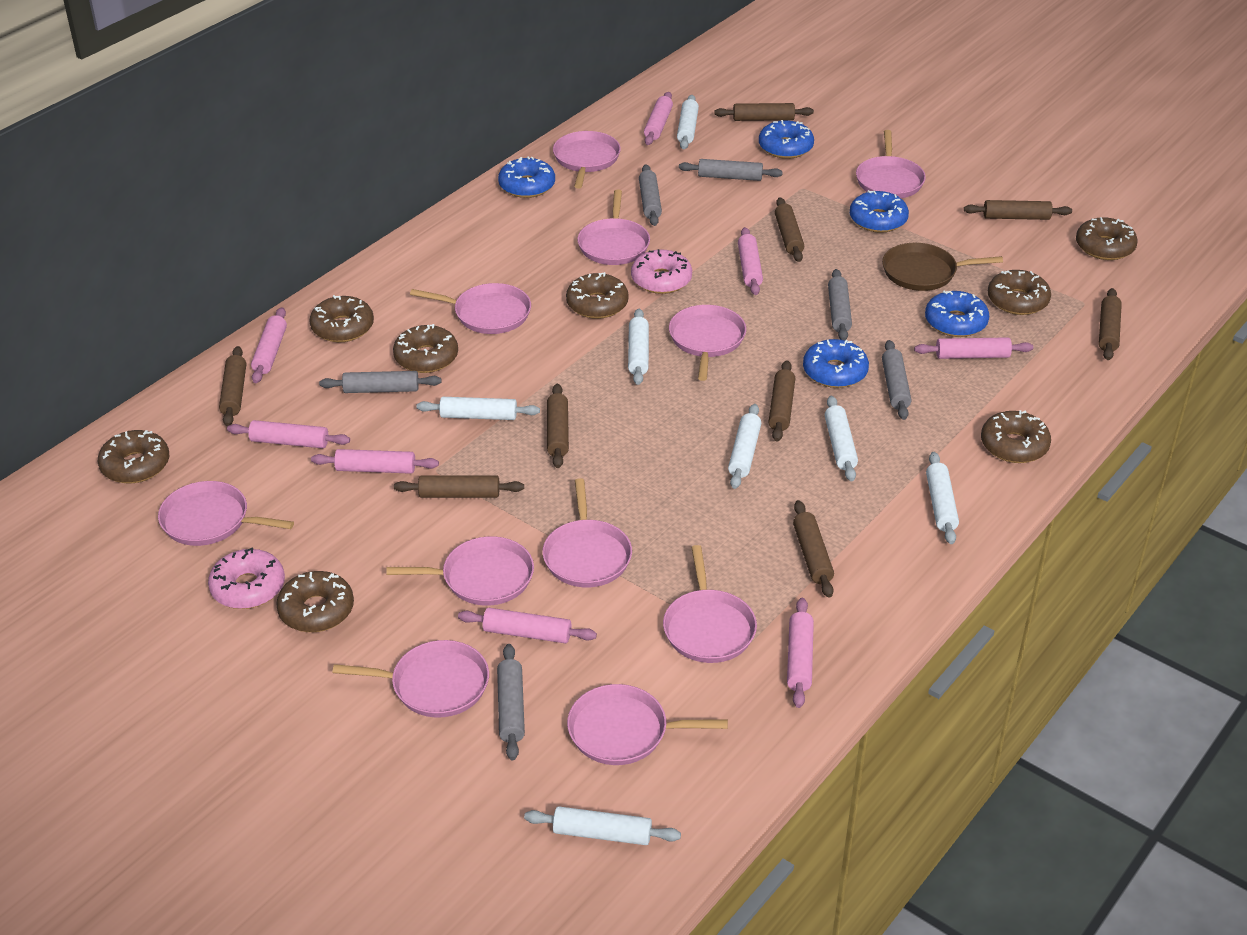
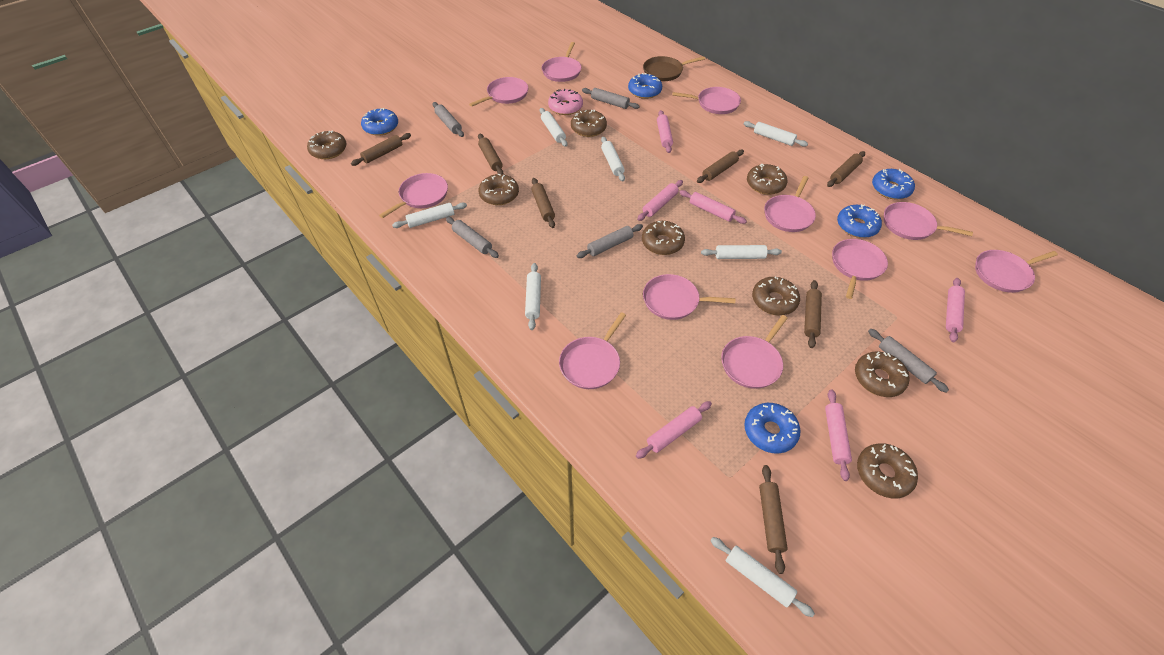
brown rolling pin: 9 -> 7
grey rolling pin: 6 -> 5
pink donut: 2 -> 1
pink rolling pin: 8 -> 6

